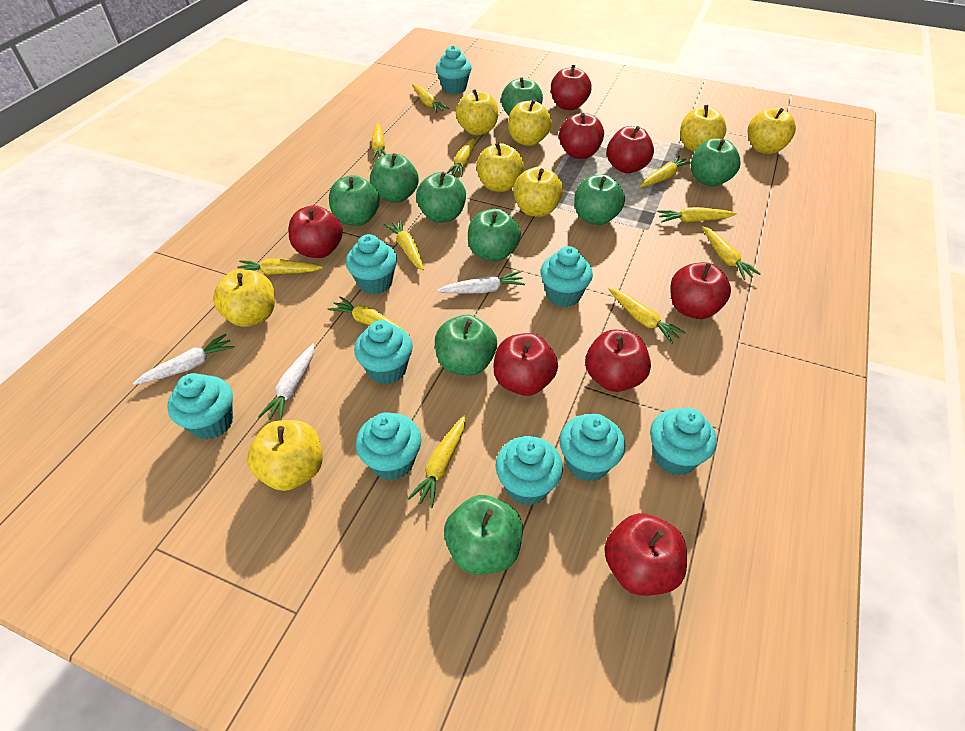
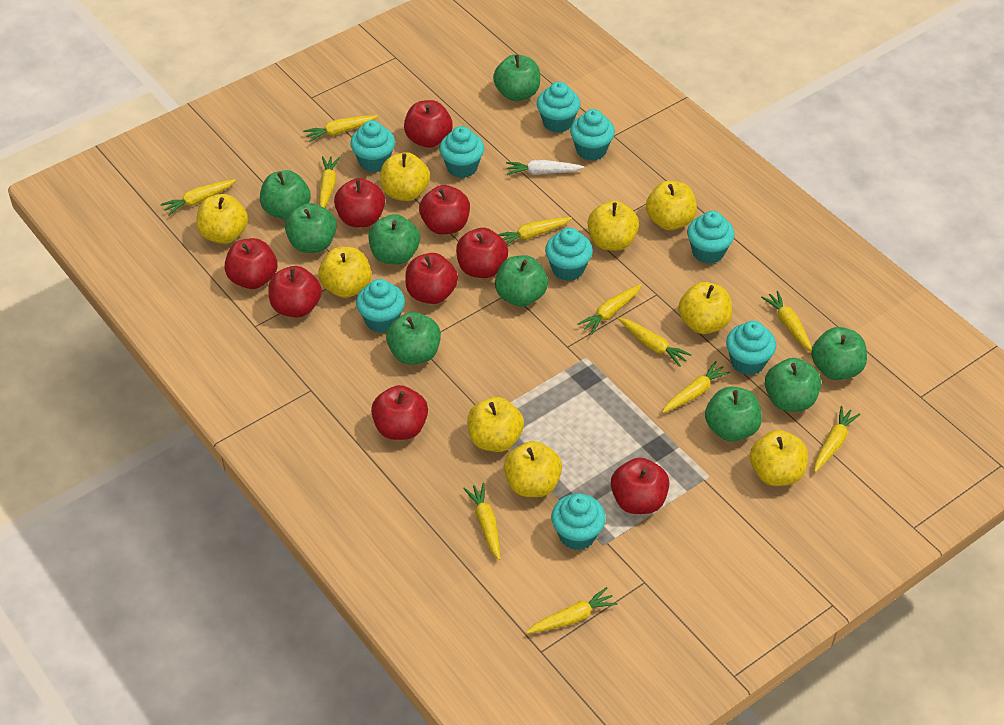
red apple: 8 -> 9
white carrot: 3 -> 1
yellow apple: 8 -> 9

